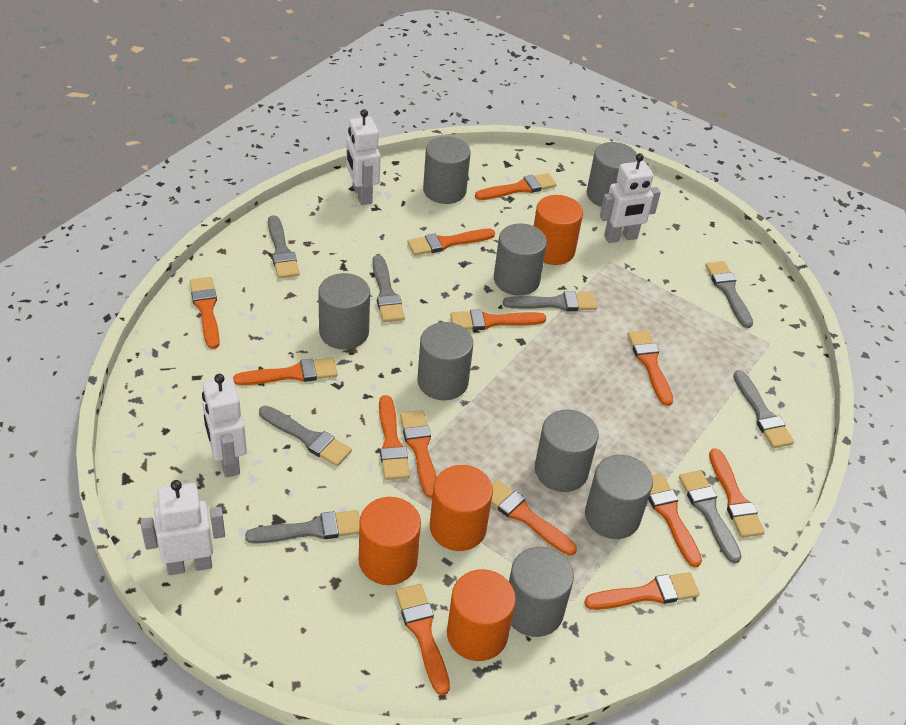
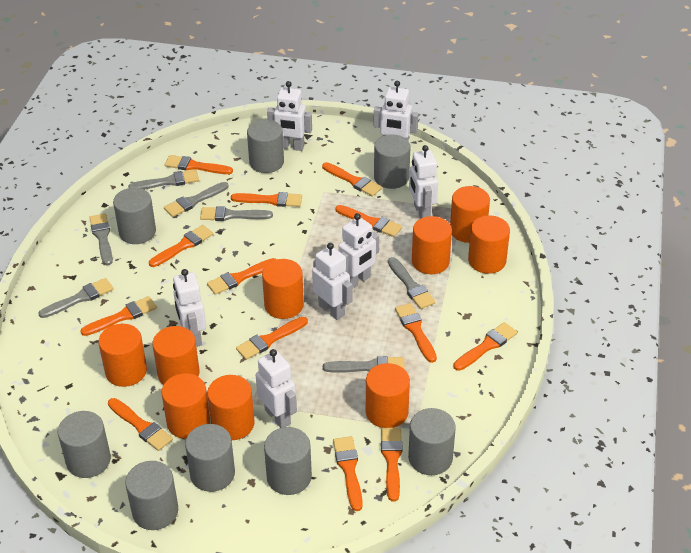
grey brush: 8 -> 7
orange cylinder: 4 -> 9
white robot: 4 -> 7

